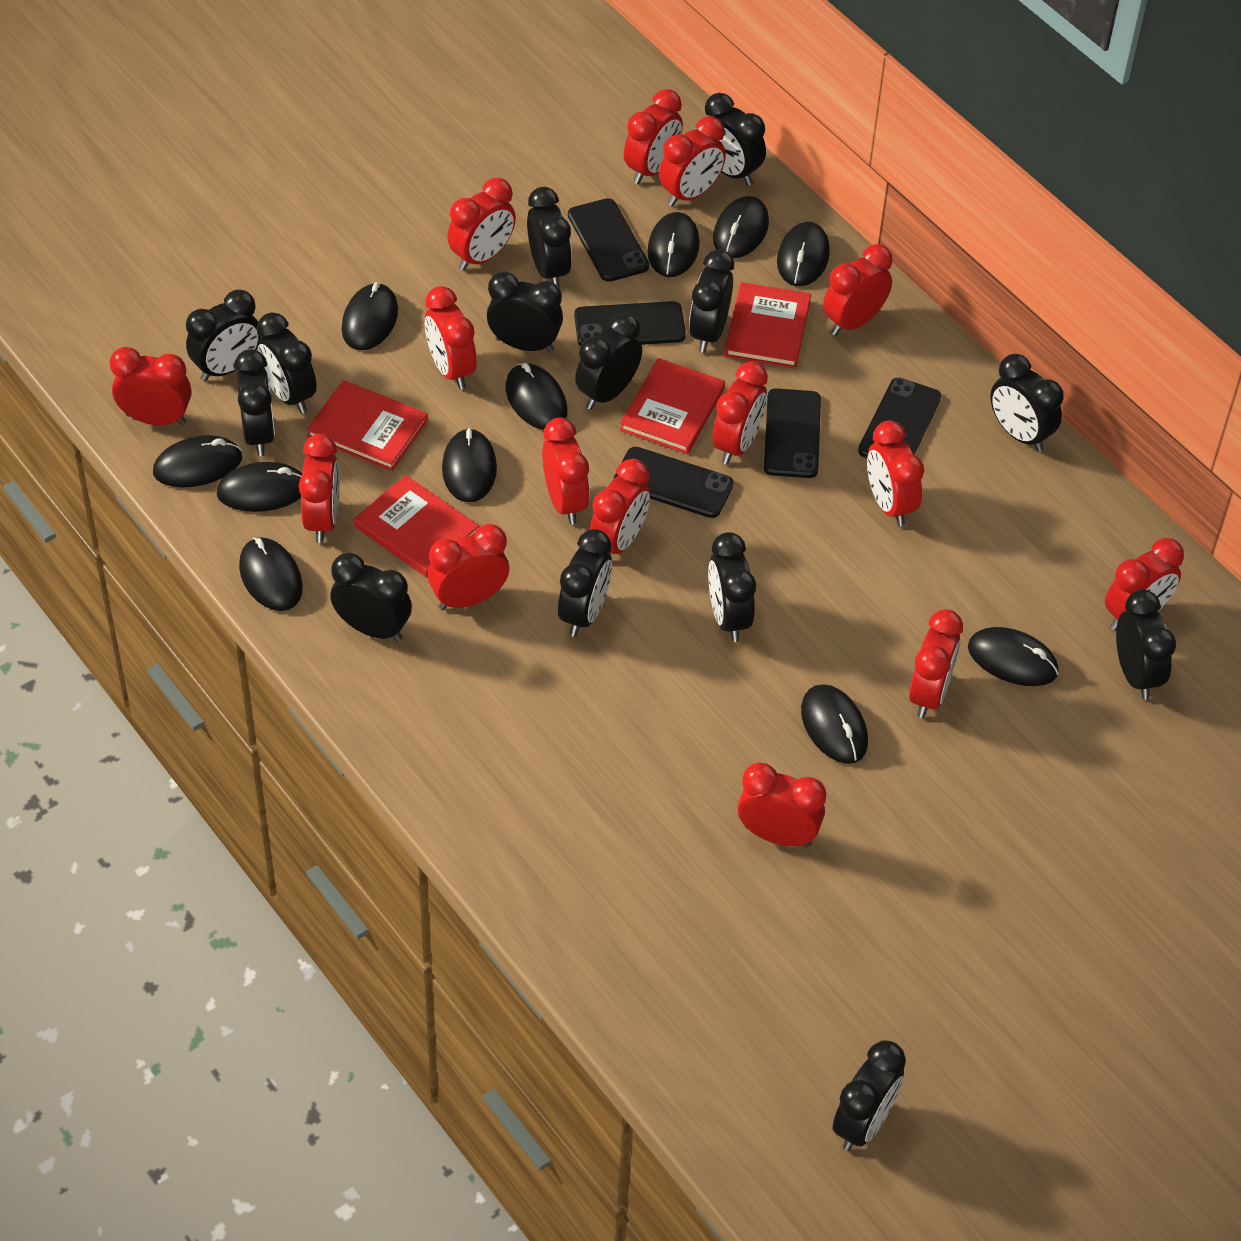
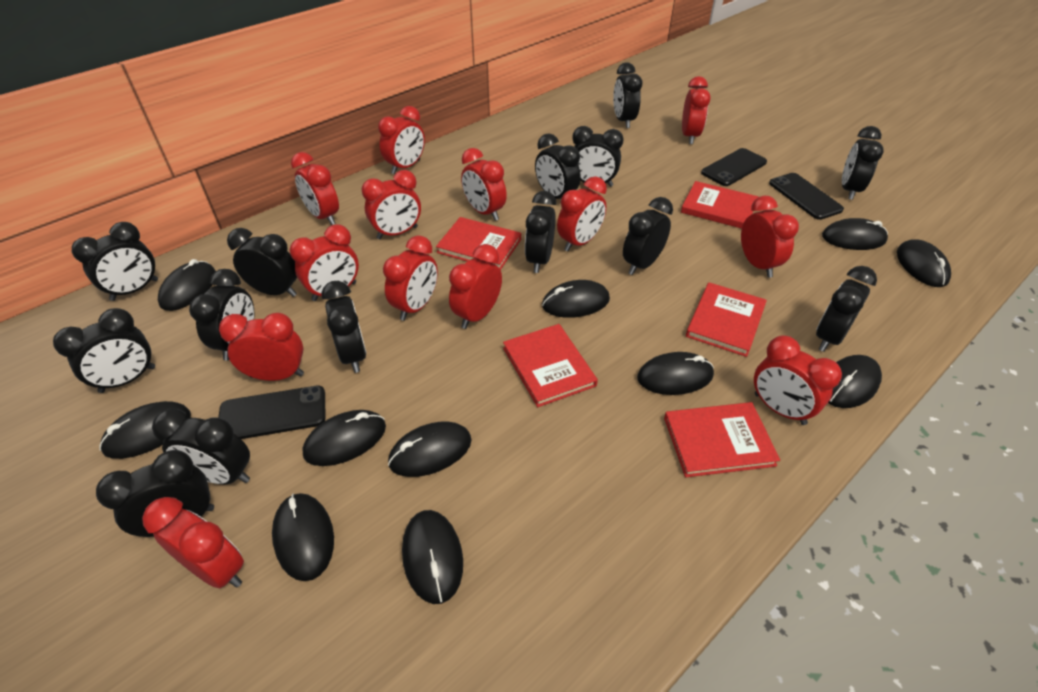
black phone: 5 -> 3
red book: 4 -> 5
red clock: 15 -> 13

